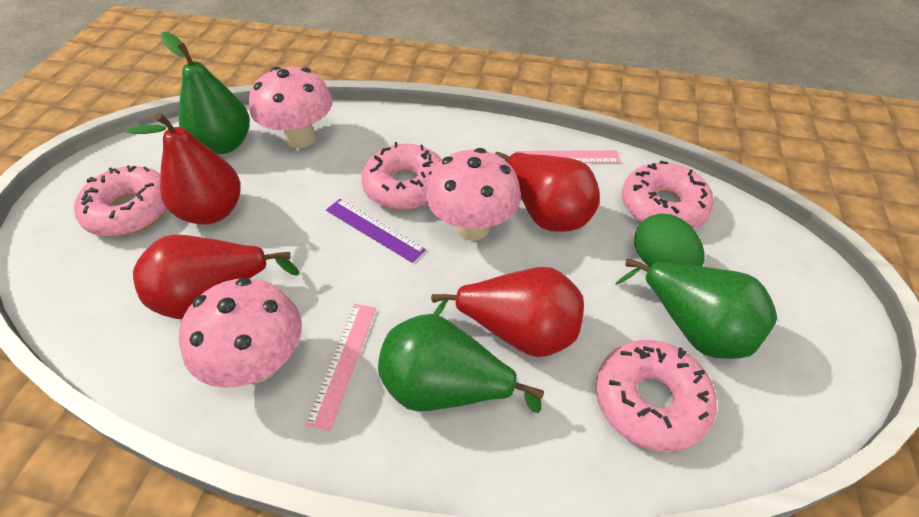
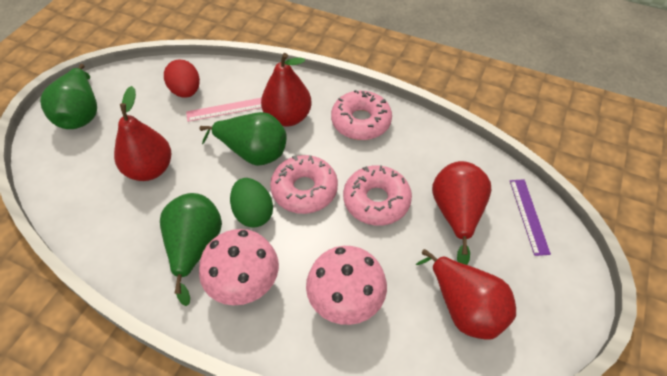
pink donut: 4 -> 3
pink mushroom: 3 -> 2
pink ruler: 2 -> 1
red egg: 0 -> 1

